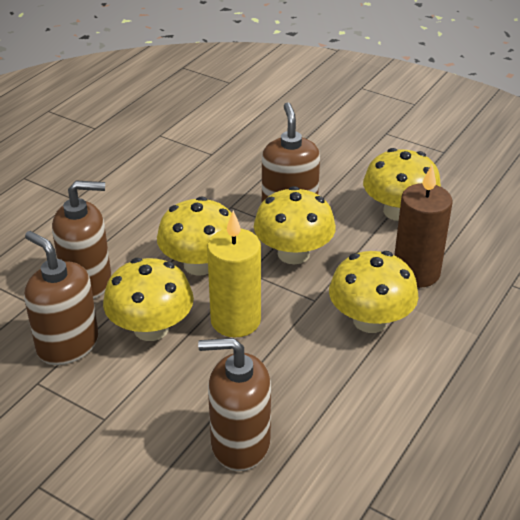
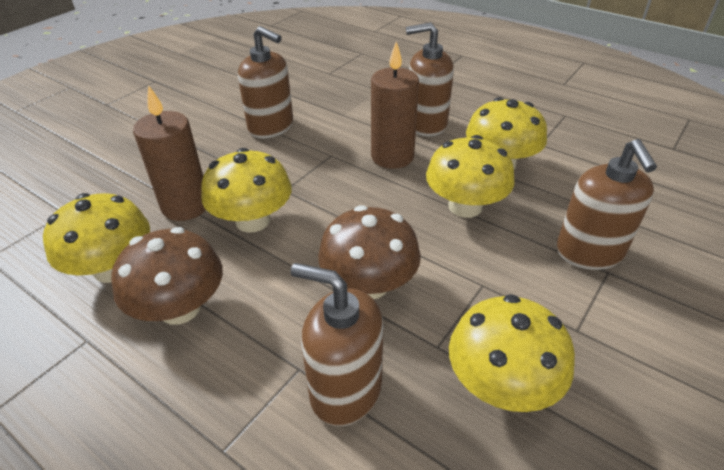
brown candle: 1 -> 2
brown mushroom: 0 -> 2
yellow candle: 1 -> 0

